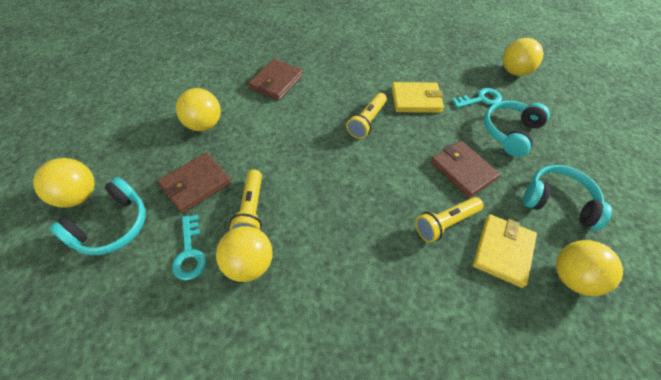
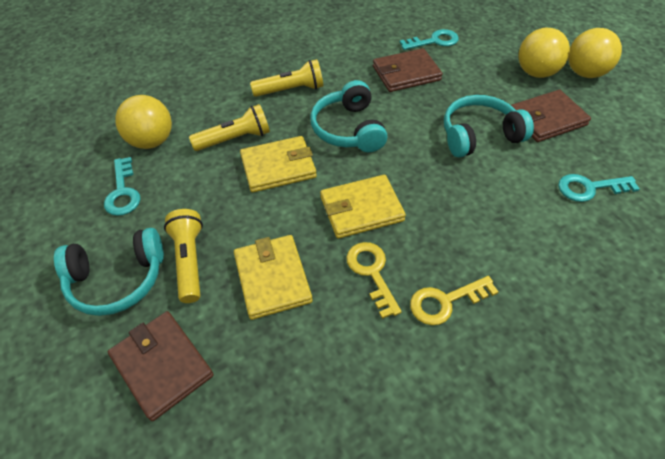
turquoise key: 2 -> 3
yellow ball: 5 -> 3
yellow key: 0 -> 2
yellow wallet: 2 -> 3

